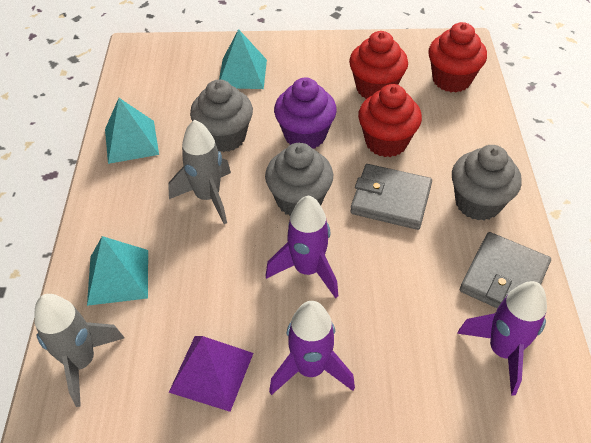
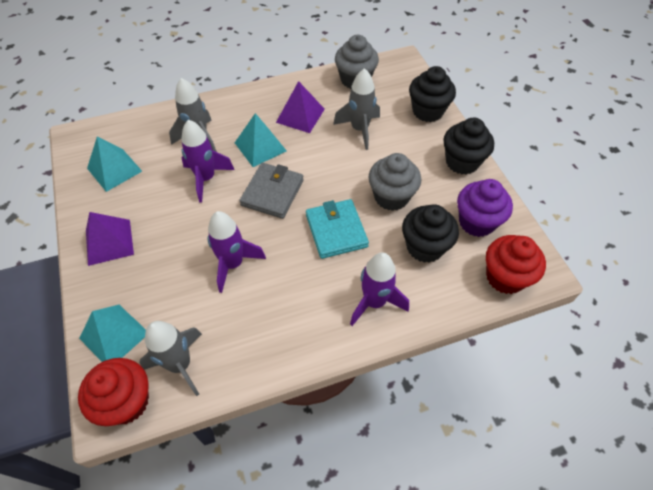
black cupcake: 0 -> 3
grey cupcake: 3 -> 2
grey rocket: 2 -> 3
grey wallet: 2 -> 1
purple pyramid: 1 -> 2
red cupcake: 3 -> 2
turquoise wallet: 0 -> 1

